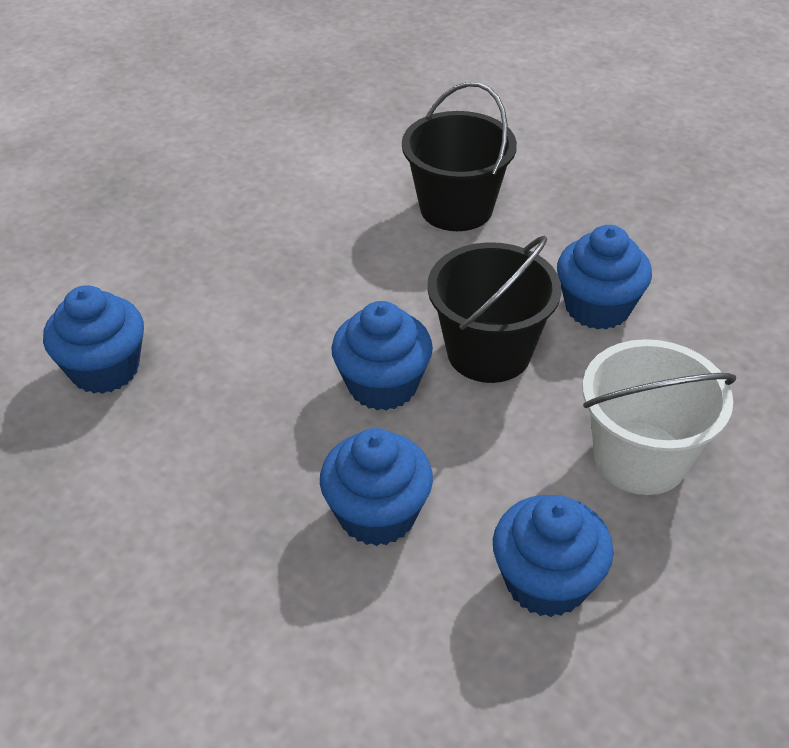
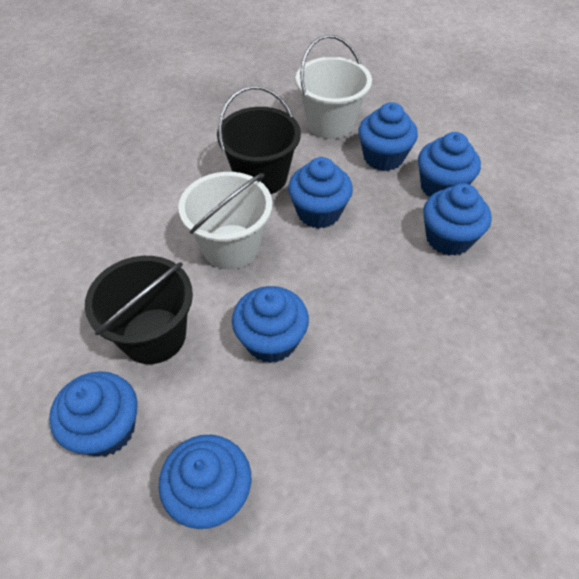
blue cupcake: 5 -> 7
white bucket: 1 -> 2

